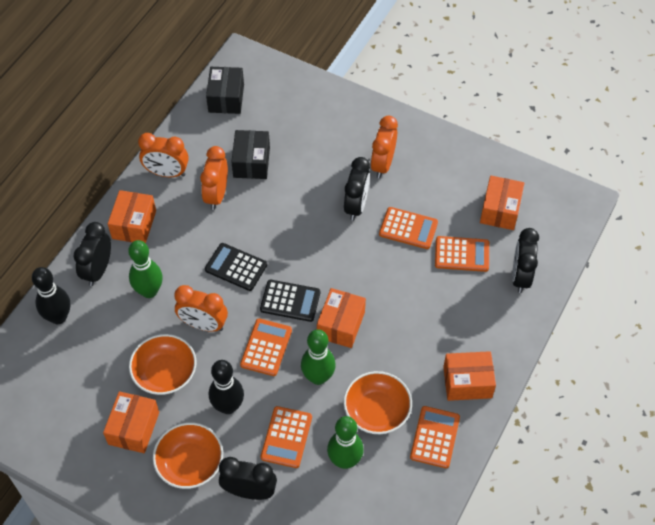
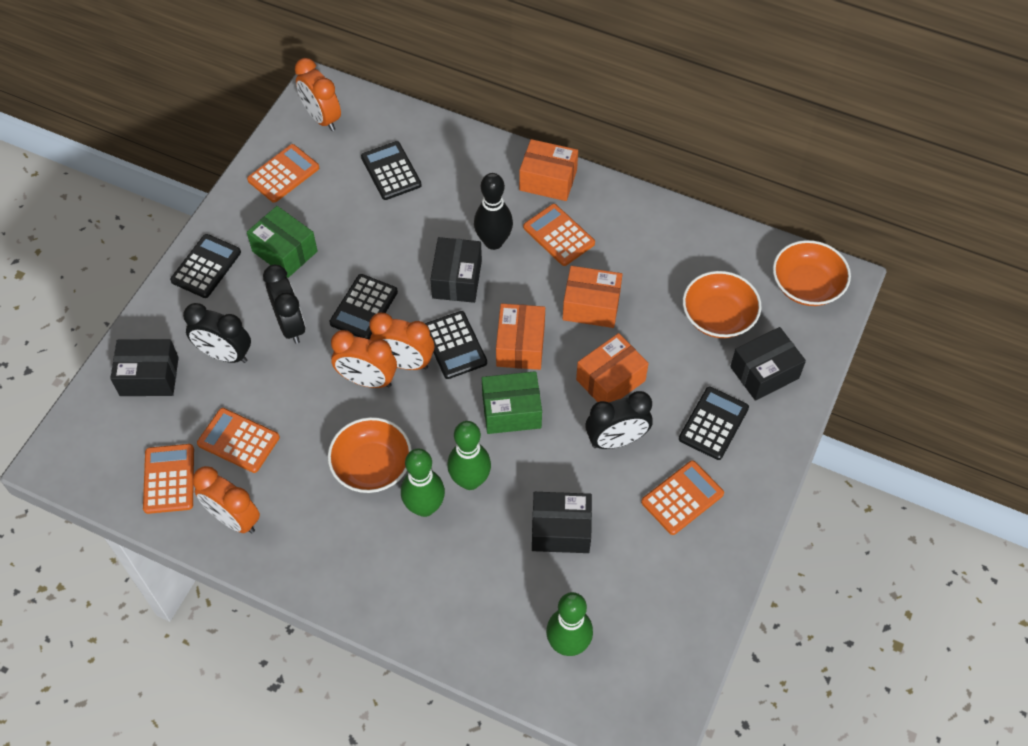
black bowling pin: 2 -> 1
black box: 2 -> 4
black calculator: 2 -> 5
black clock: 4 -> 3
green box: 0 -> 2
orange box: 5 -> 4

